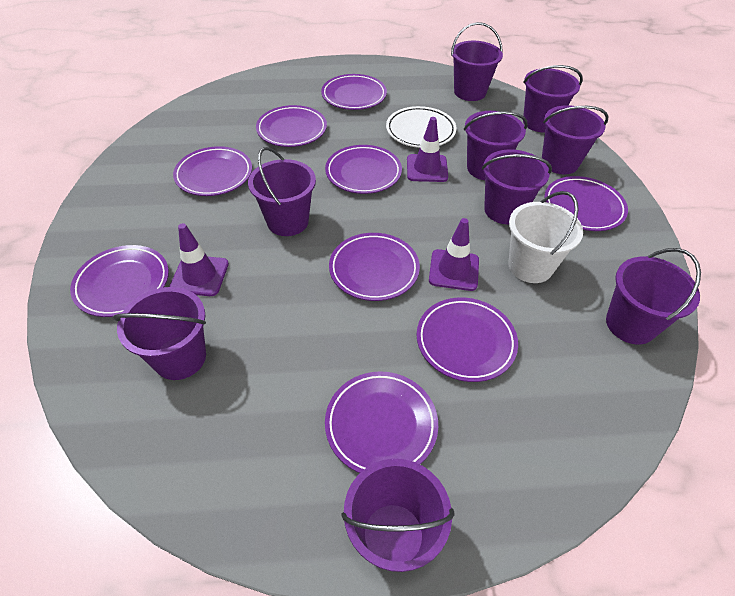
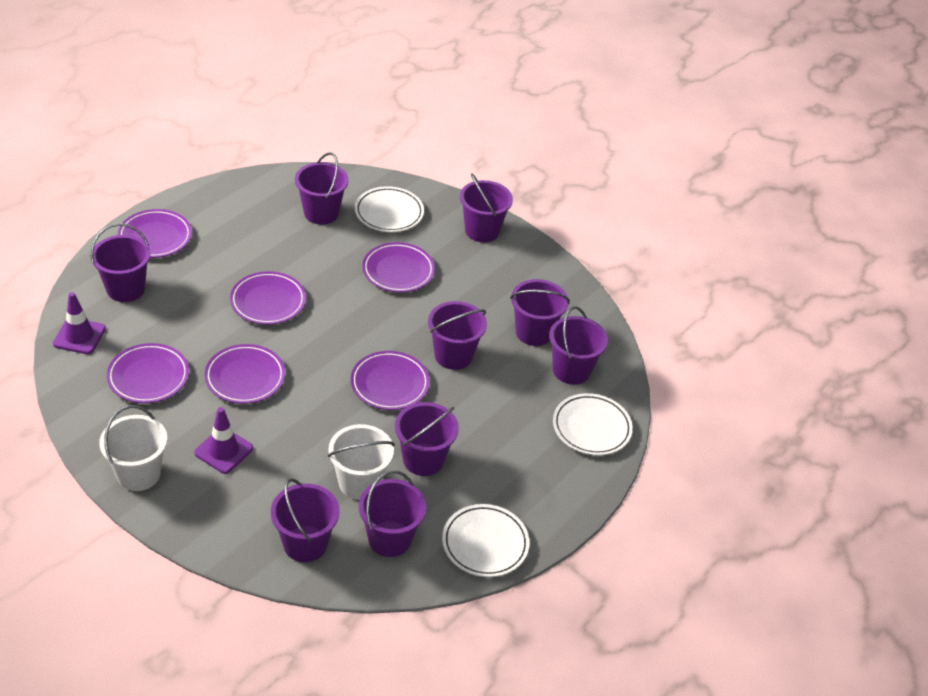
purple plate: 9 -> 6
purple traffic cone: 3 -> 2
white bucket: 1 -> 2
white plate: 1 -> 3

